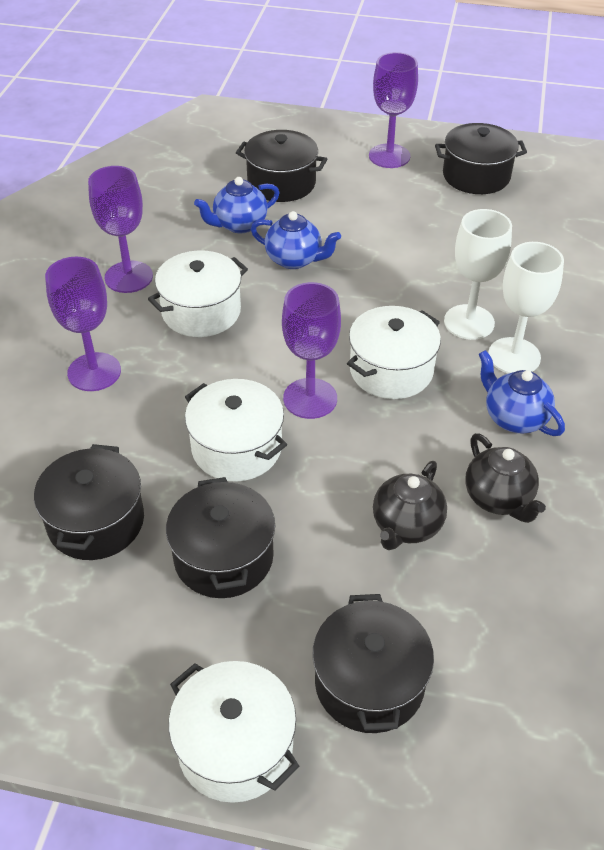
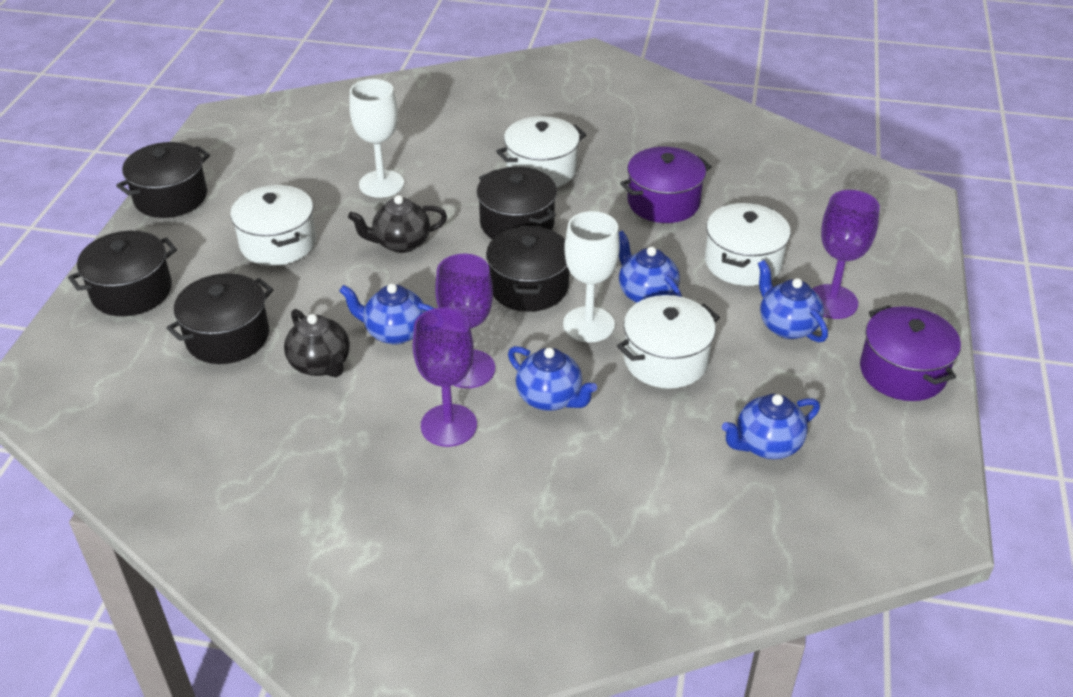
blue teapot: 3 -> 5
purple goblet: 4 -> 3
purple pot: 0 -> 2

